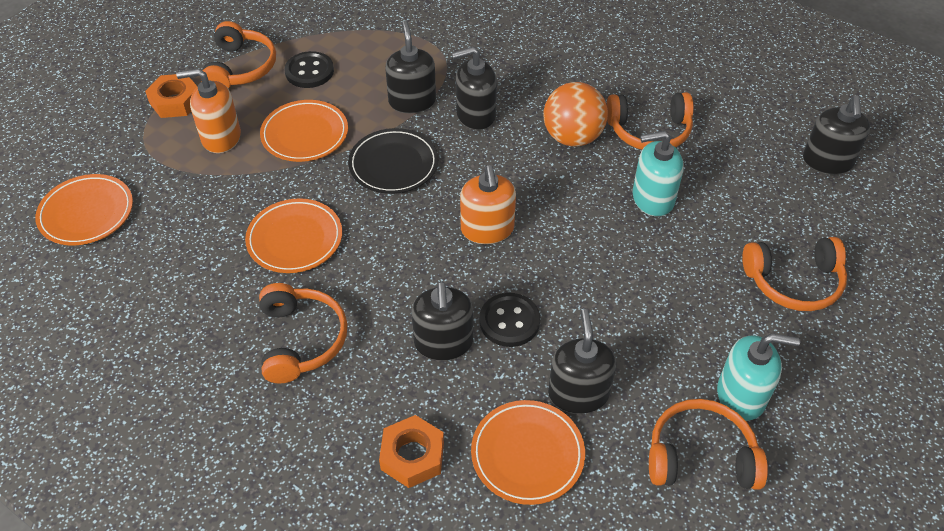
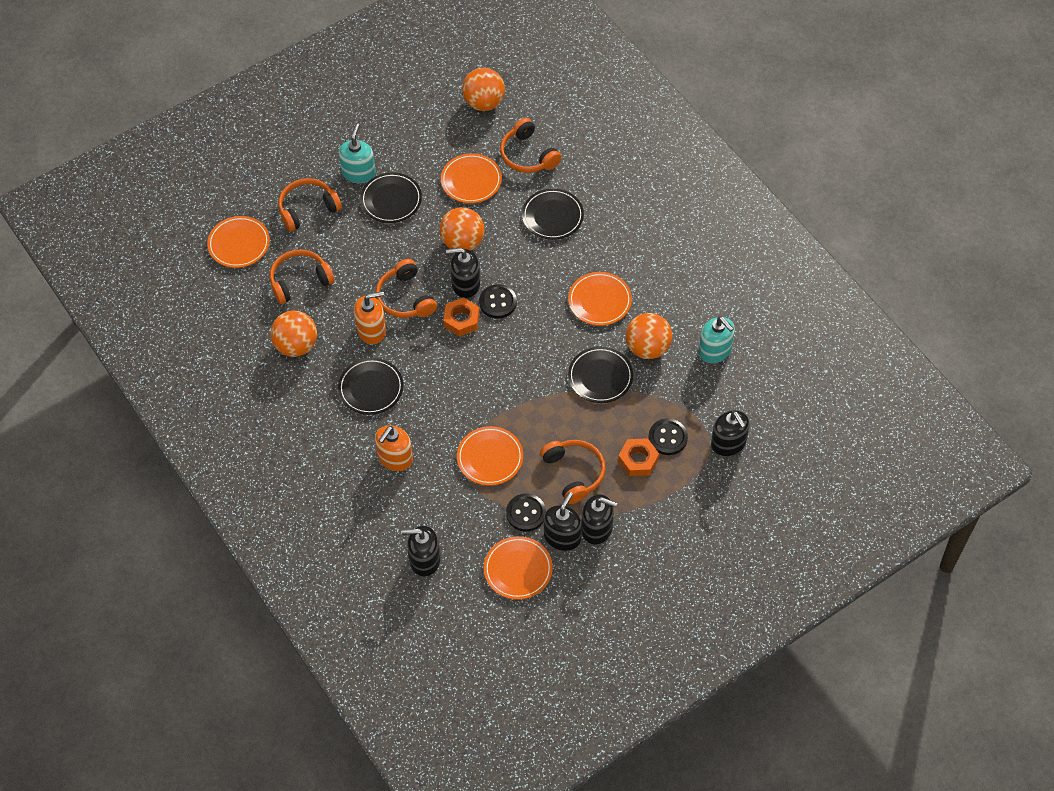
black button: 2 -> 3
black plate: 1 -> 4
orange ball: 1 -> 4
orange plate: 4 -> 5

